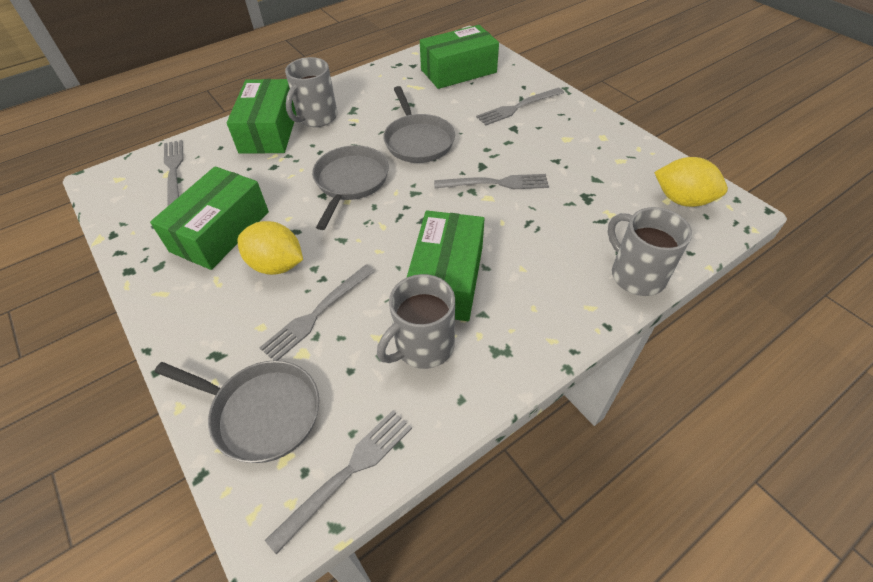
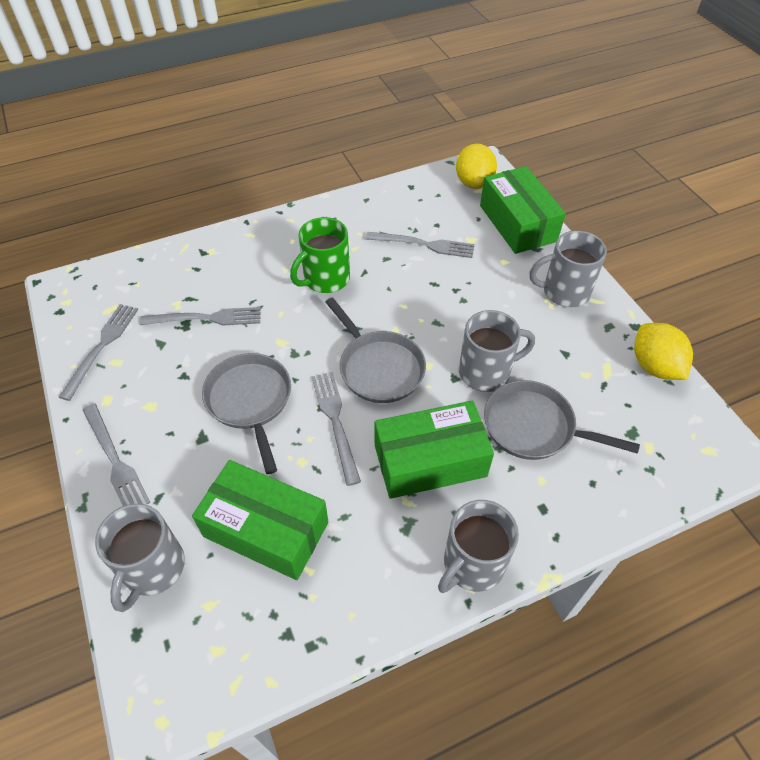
green box: 4 -> 3
green mug: 0 -> 1
grey mug: 3 -> 4

